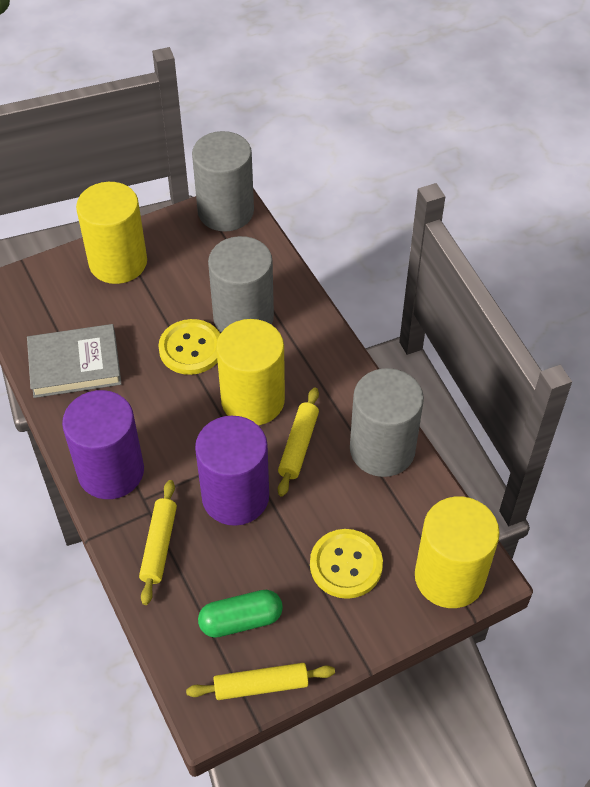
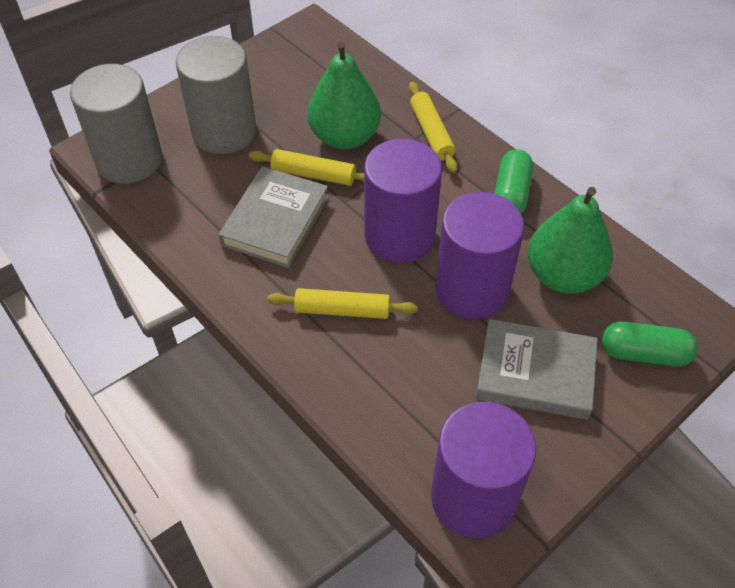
green capsule: 1 -> 2
green pear: 0 -> 2
grey book: 1 -> 2
grey cylinder: 3 -> 2
purple cylinder: 2 -> 3
yellow button: 2 -> 0
yellow cylinder: 3 -> 0

